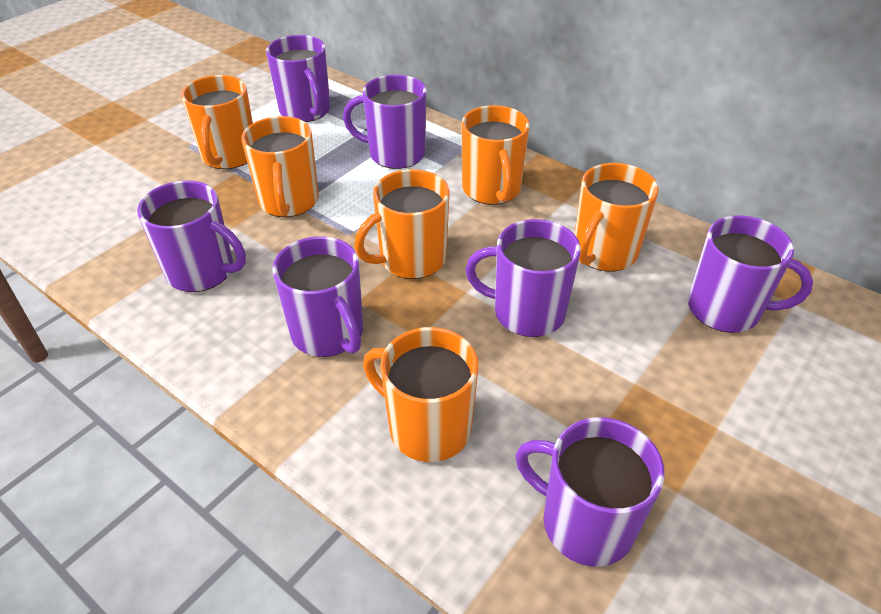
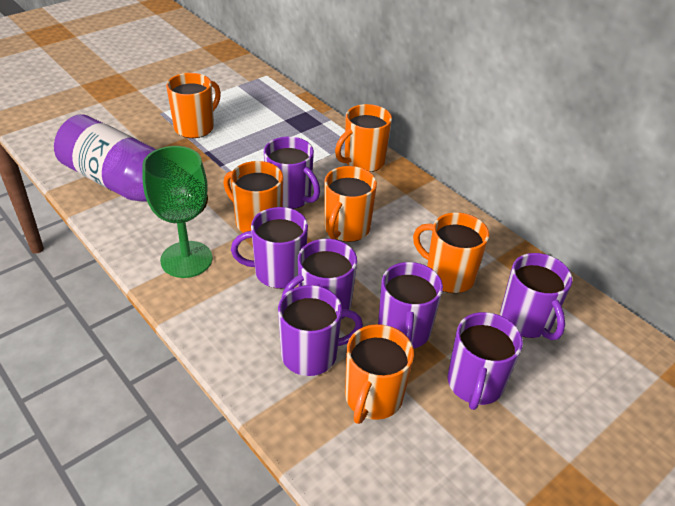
green goblet: 0 -> 1
purple bottle: 0 -> 1

